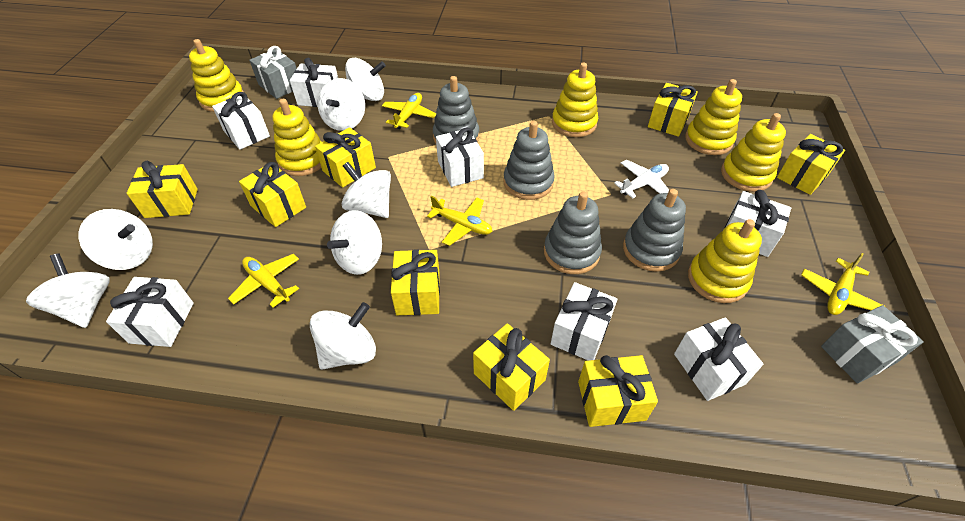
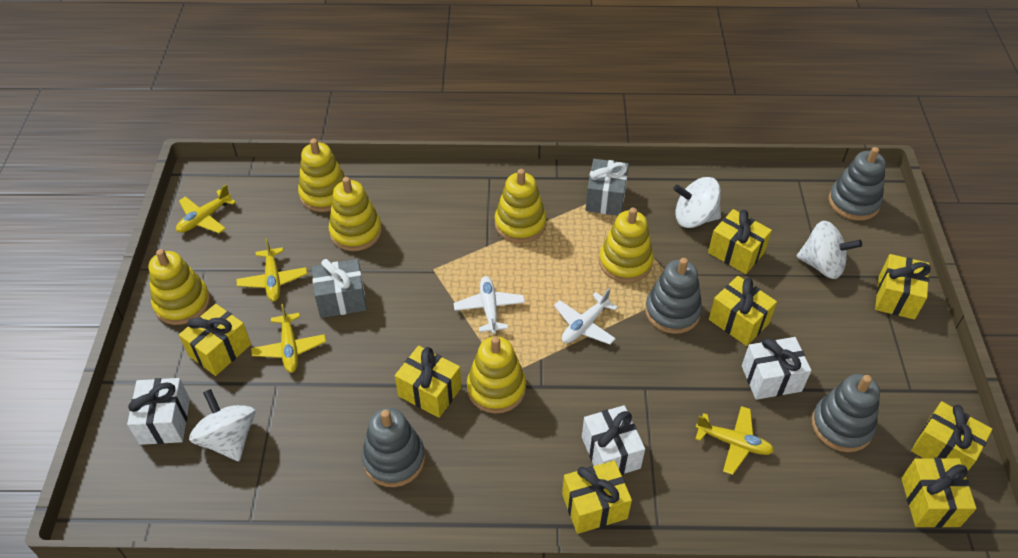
white gift: 7 -> 3
white plane: 1 -> 2
white spinning top: 7 -> 3

